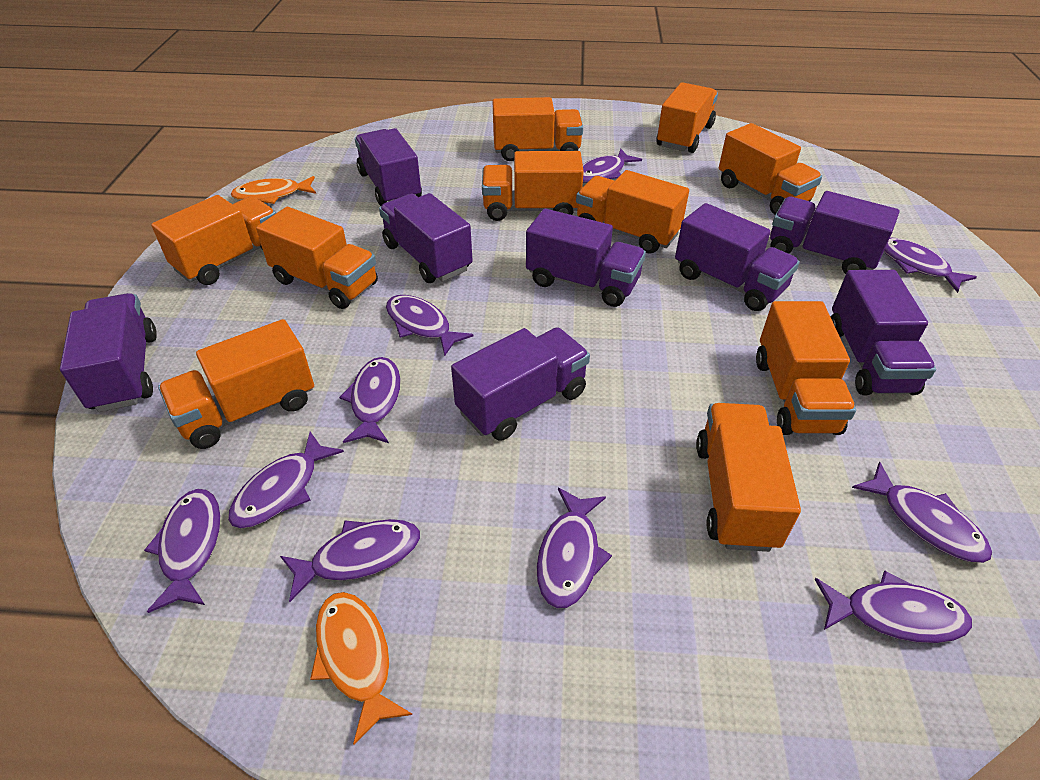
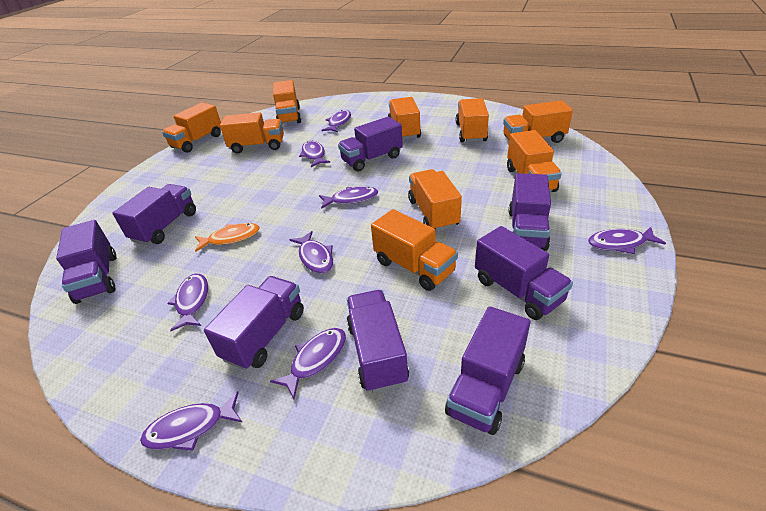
orange fish: 2 -> 1
orange truck: 10 -> 9
purple fish: 10 -> 8

